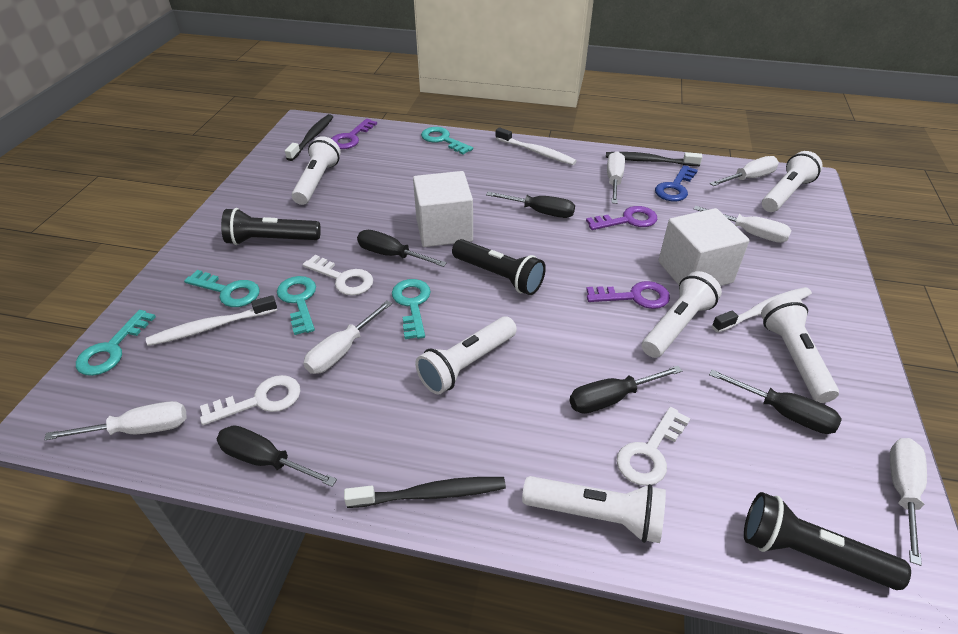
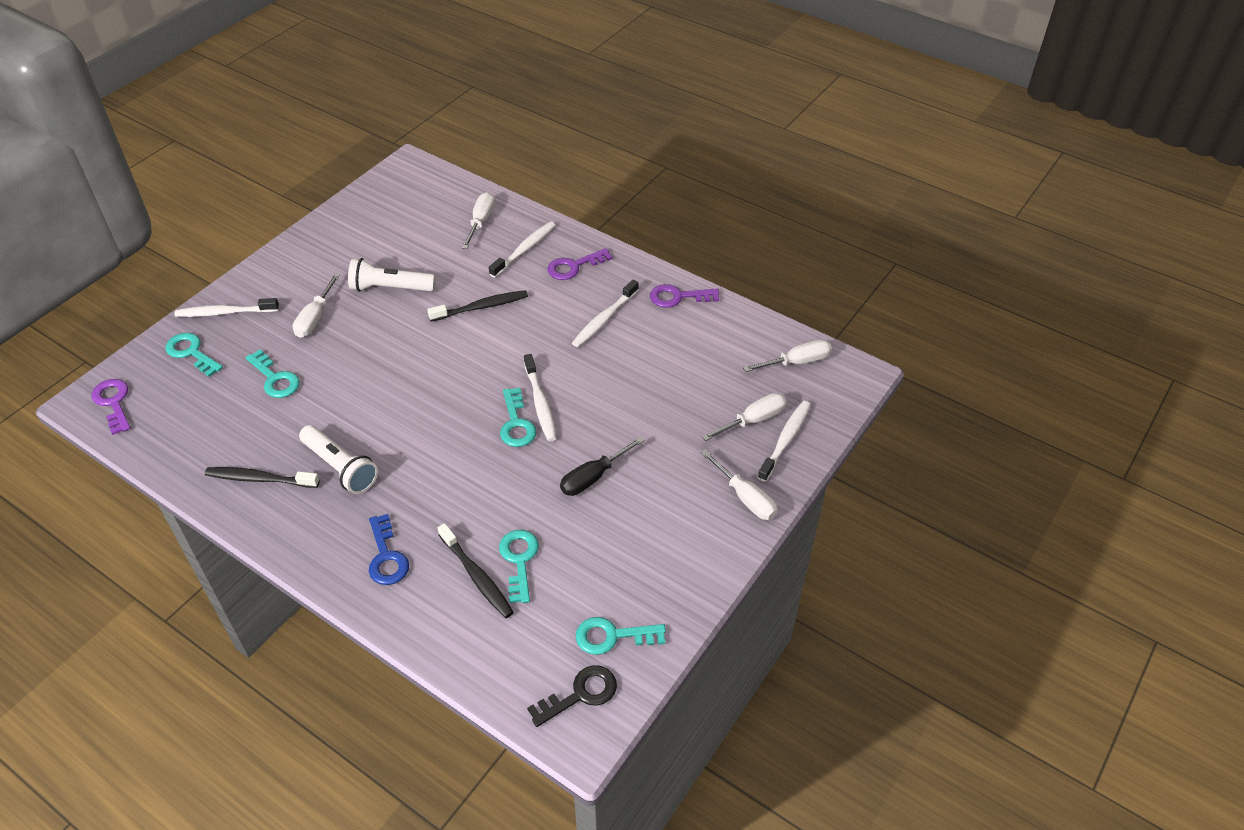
black flashlight: 3 -> 0
black key: 0 -> 1
black screwdriver: 5 -> 1
white cube: 2 -> 0
white flashlight: 6 -> 2
white key: 3 -> 0
white screwdriver: 6 -> 5
white toothbrush: 3 -> 5

